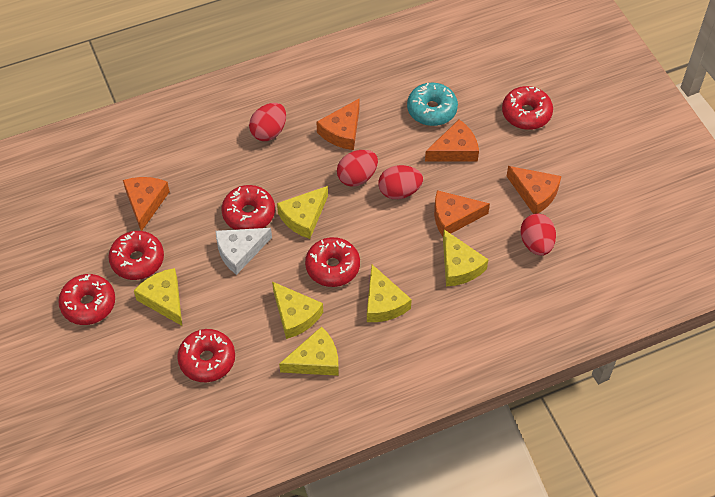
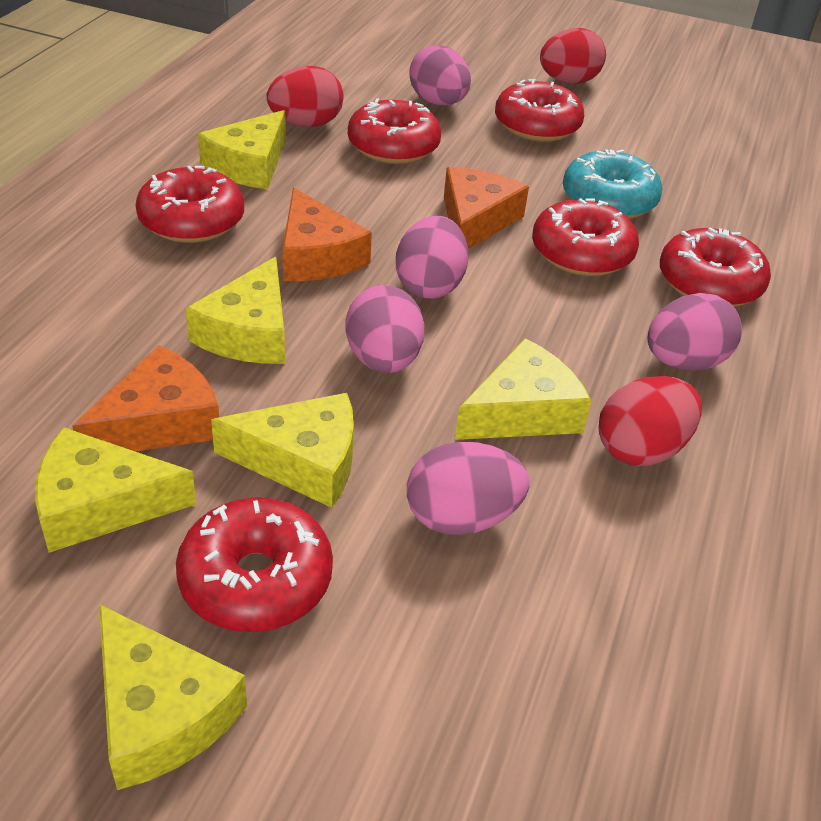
orange cheese: 5 -> 3
pink egg: 0 -> 5
red egg: 4 -> 3
white cheese: 1 -> 0

